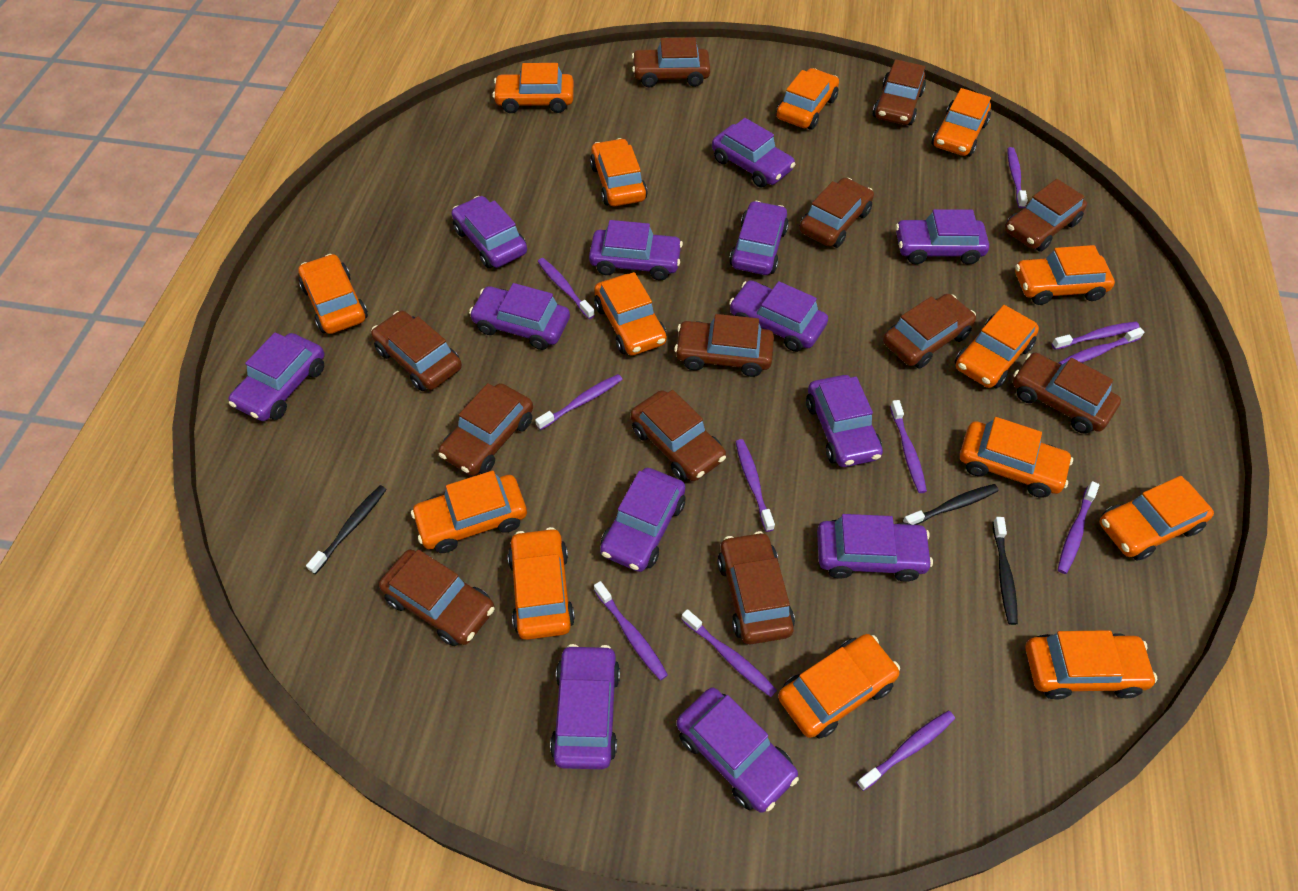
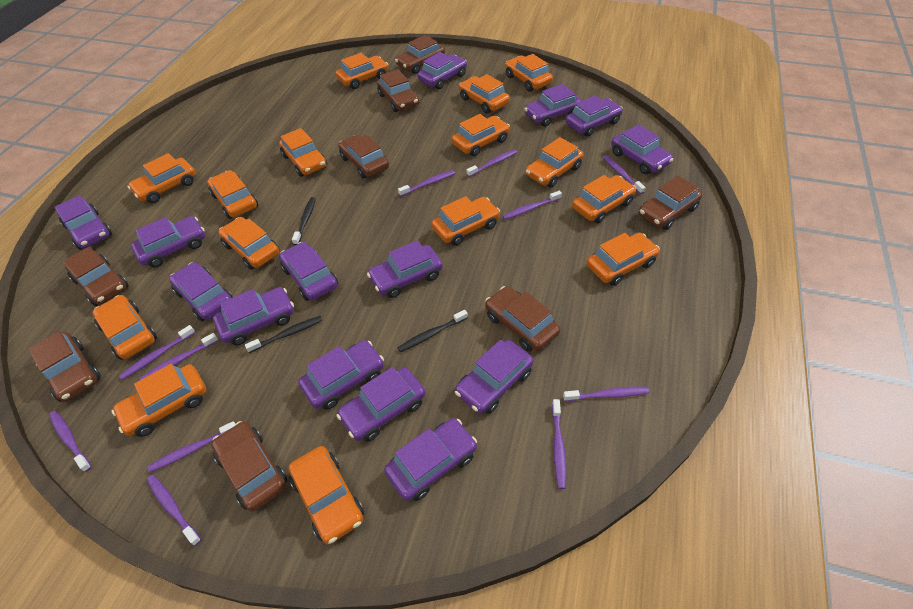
brown car: 12 -> 8
orange car: 14 -> 15
purple car: 13 -> 14

